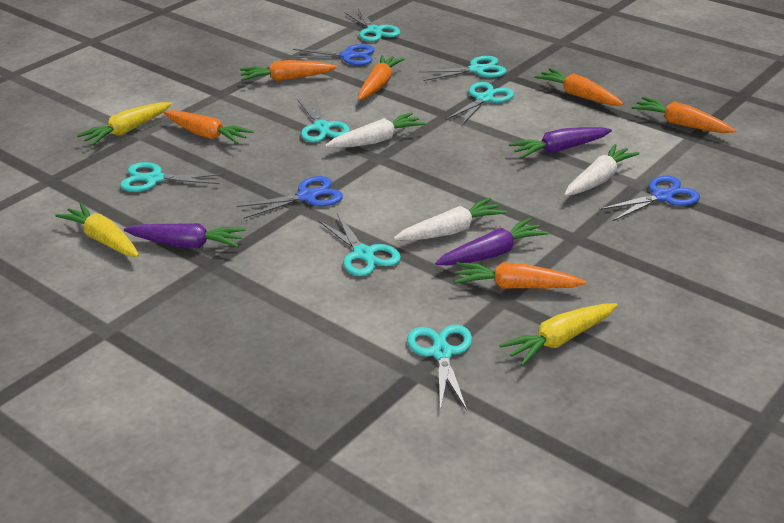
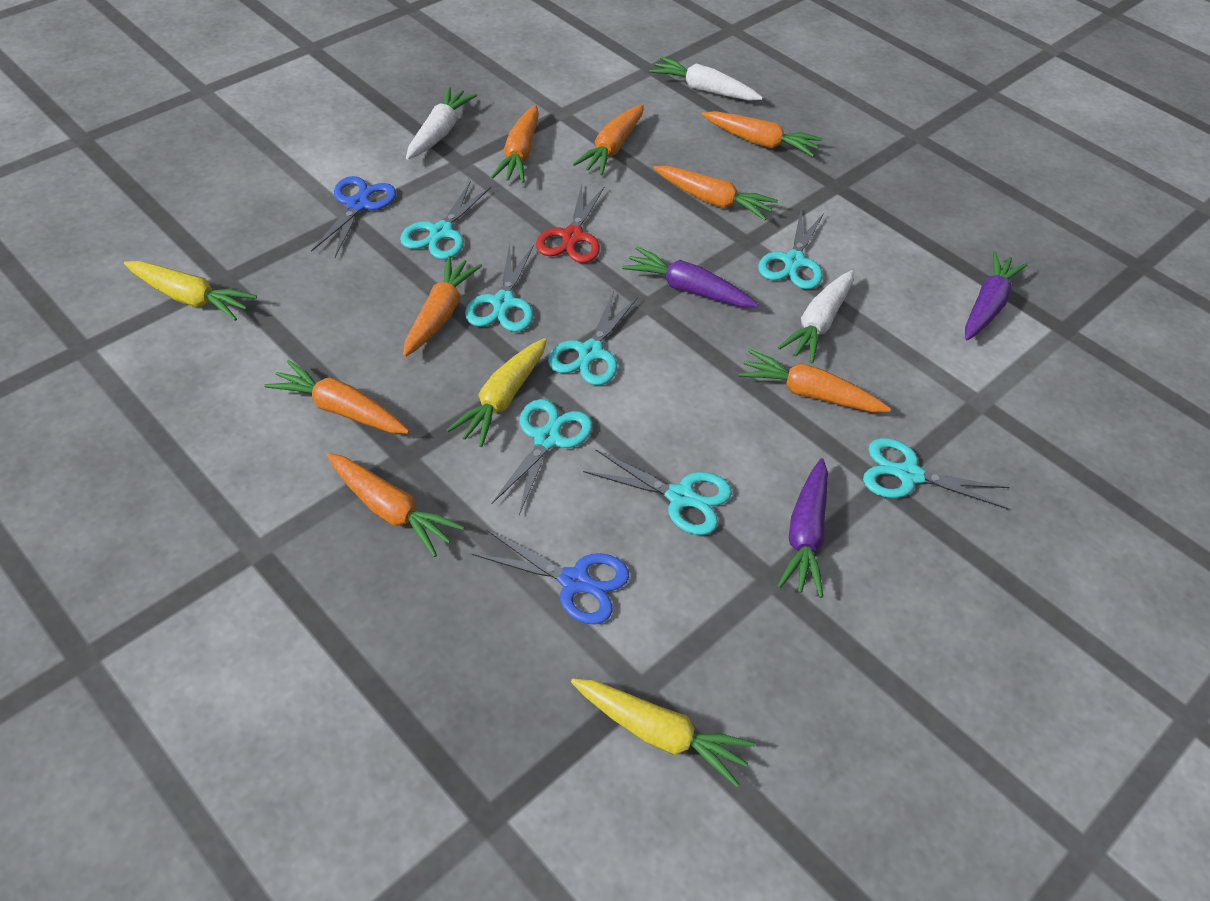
blue scissors: 3 -> 2
orange carrot: 6 -> 8
red scissors: 0 -> 1

